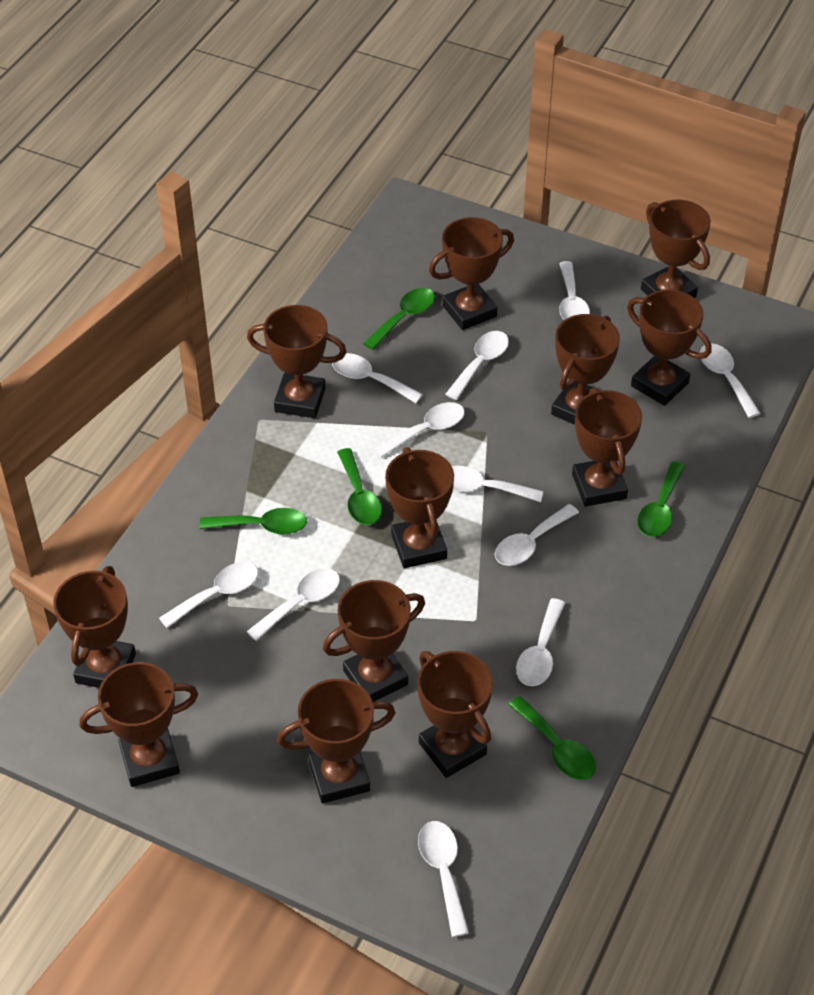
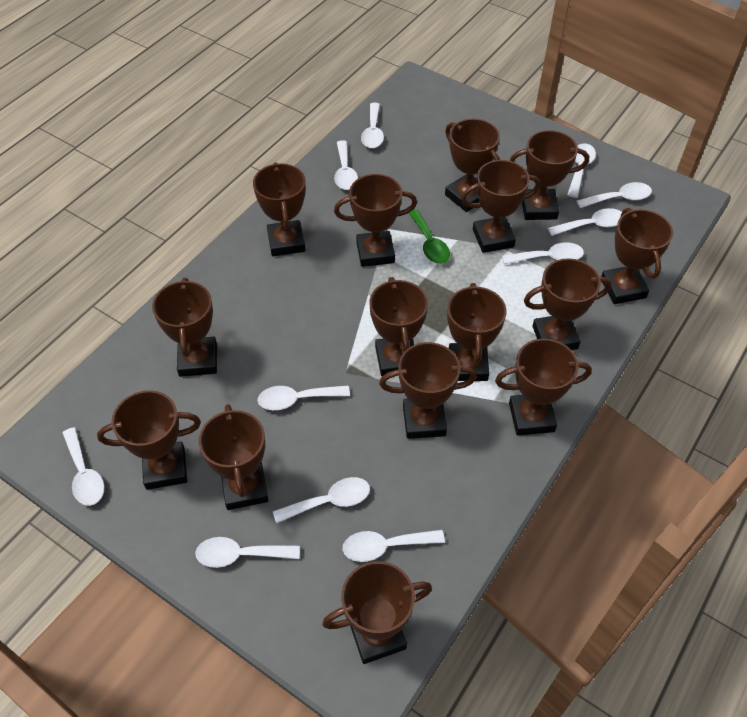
brown trophy: 12 -> 15
green spoon: 5 -> 1

